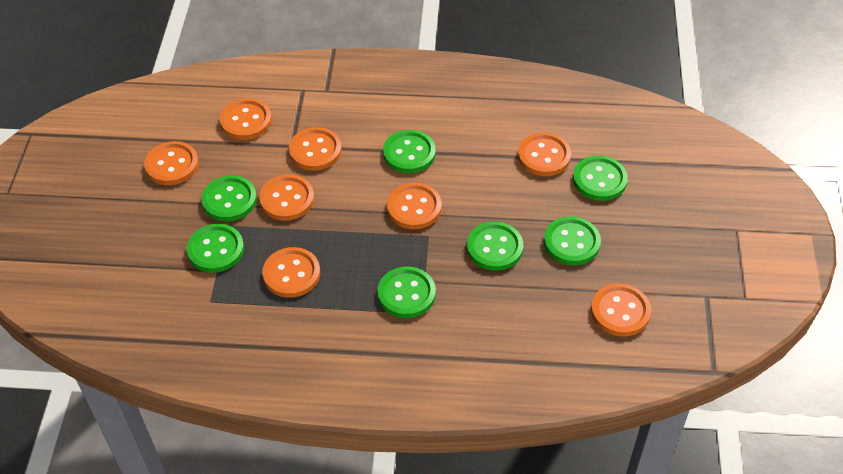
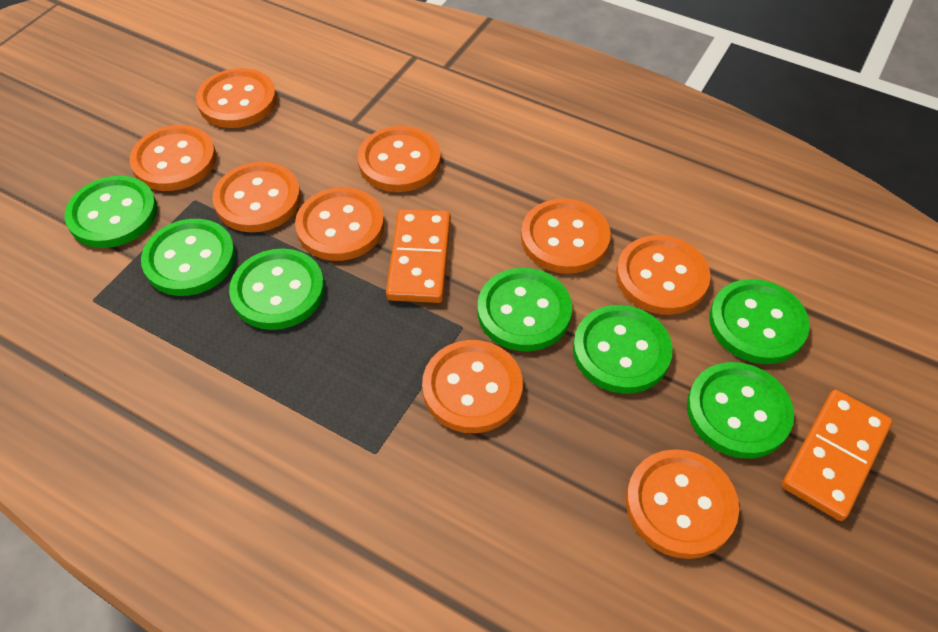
orange button: 8 -> 9
orange domino: 0 -> 2

